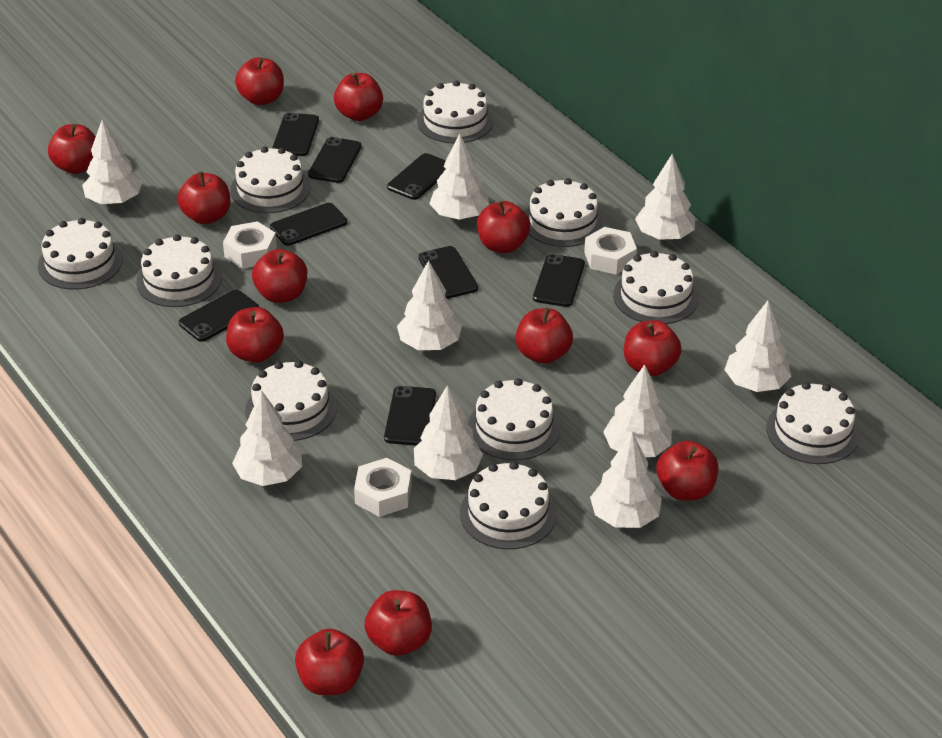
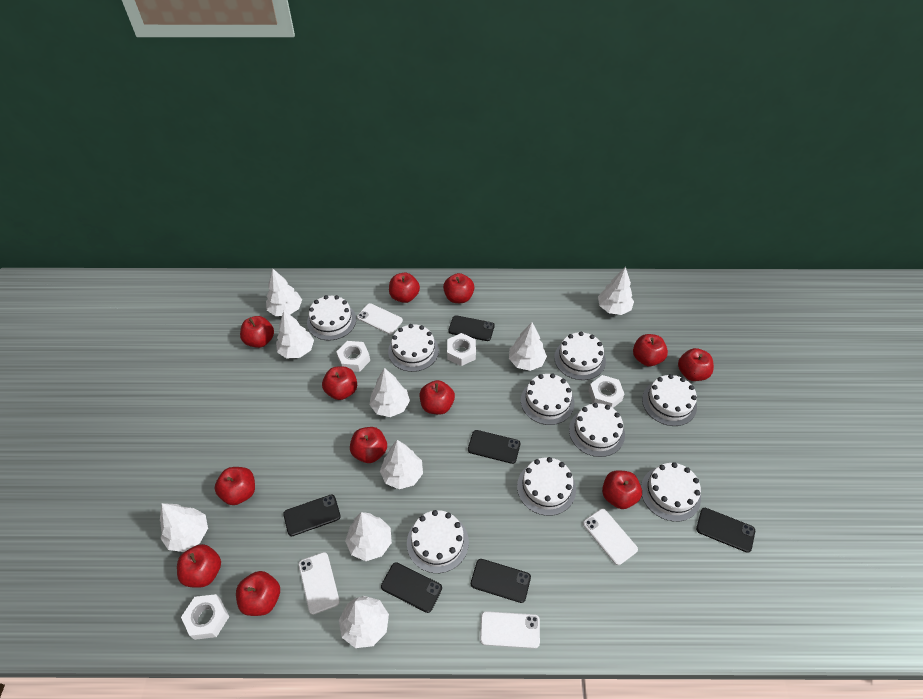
black phone: 8 -> 6
white cake: 10 -> 9
white nut: 3 -> 4
white phone: 0 -> 4

